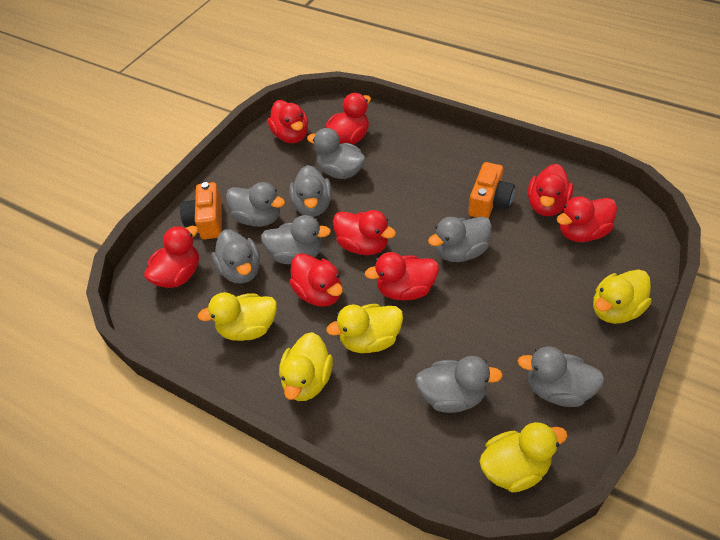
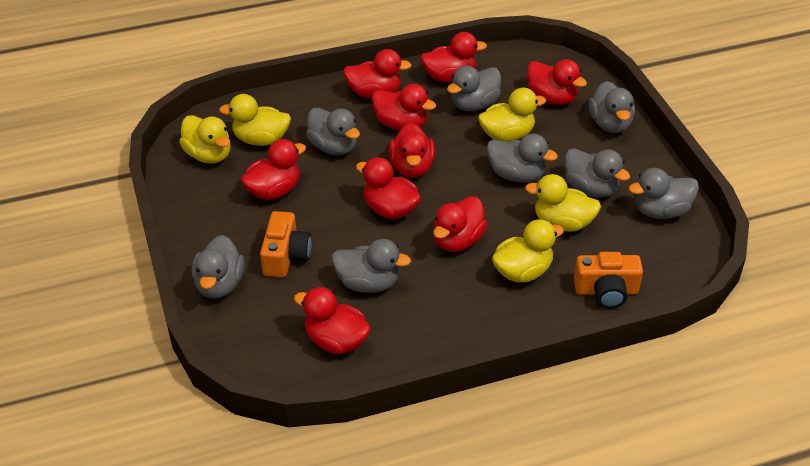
red duck: 8 -> 9

